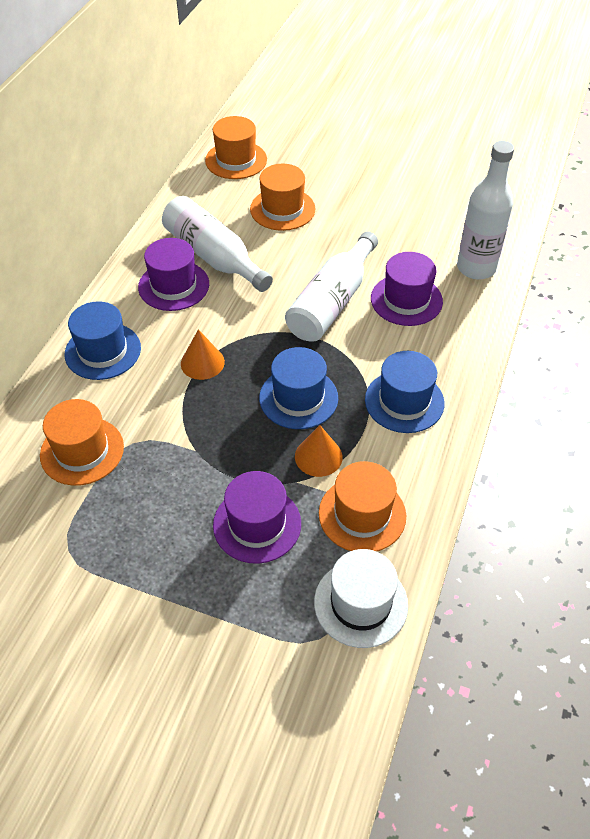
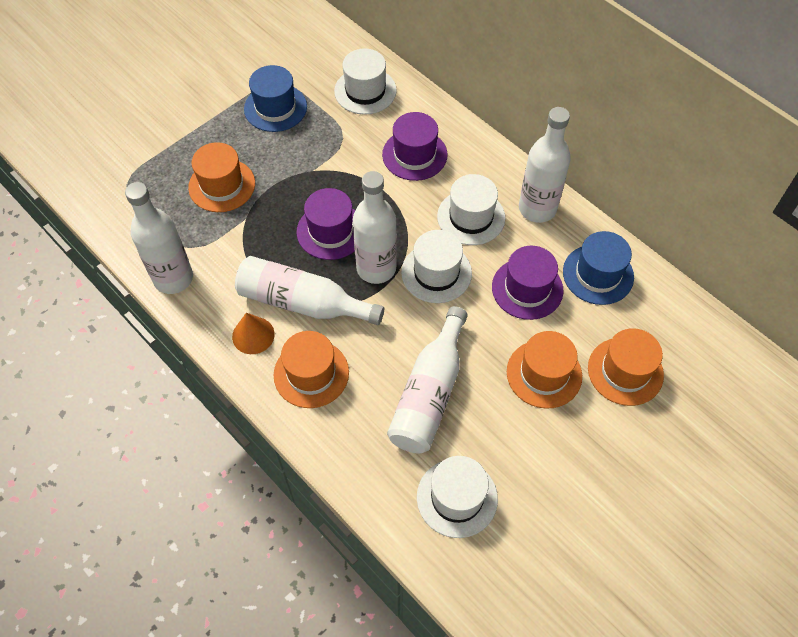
blue hat: 3 -> 2
orange cone: 2 -> 1
white bottle: 3 -> 5
white hat: 1 -> 4

